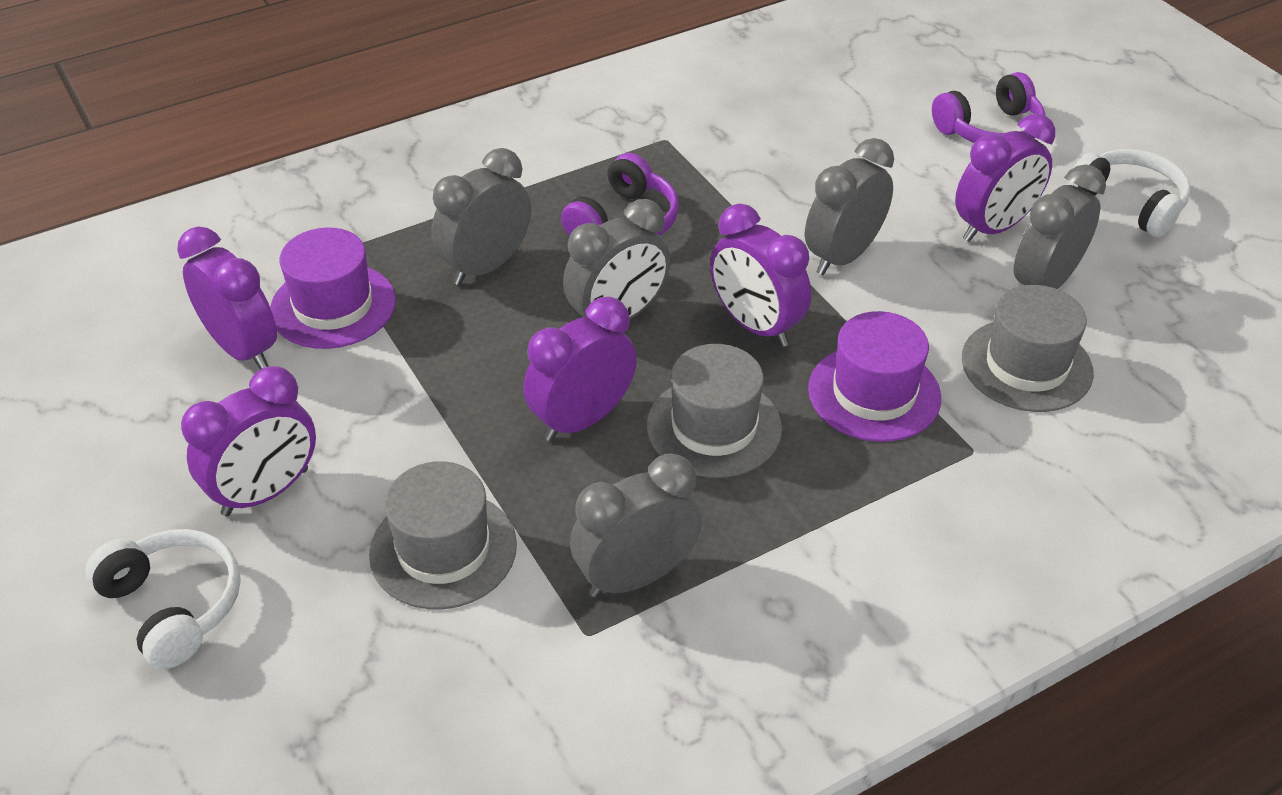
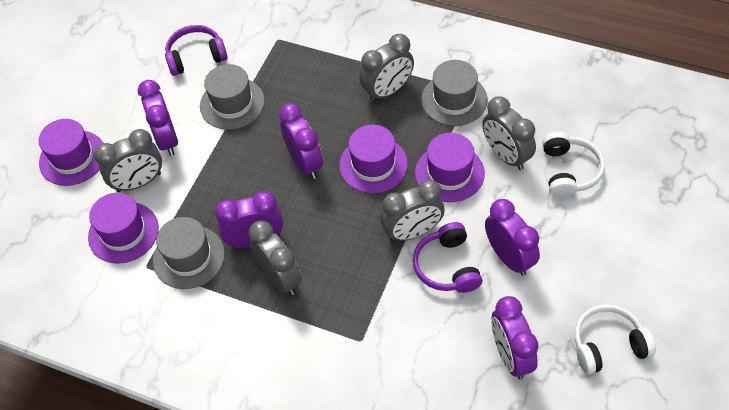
purple hat: 2 -> 4

